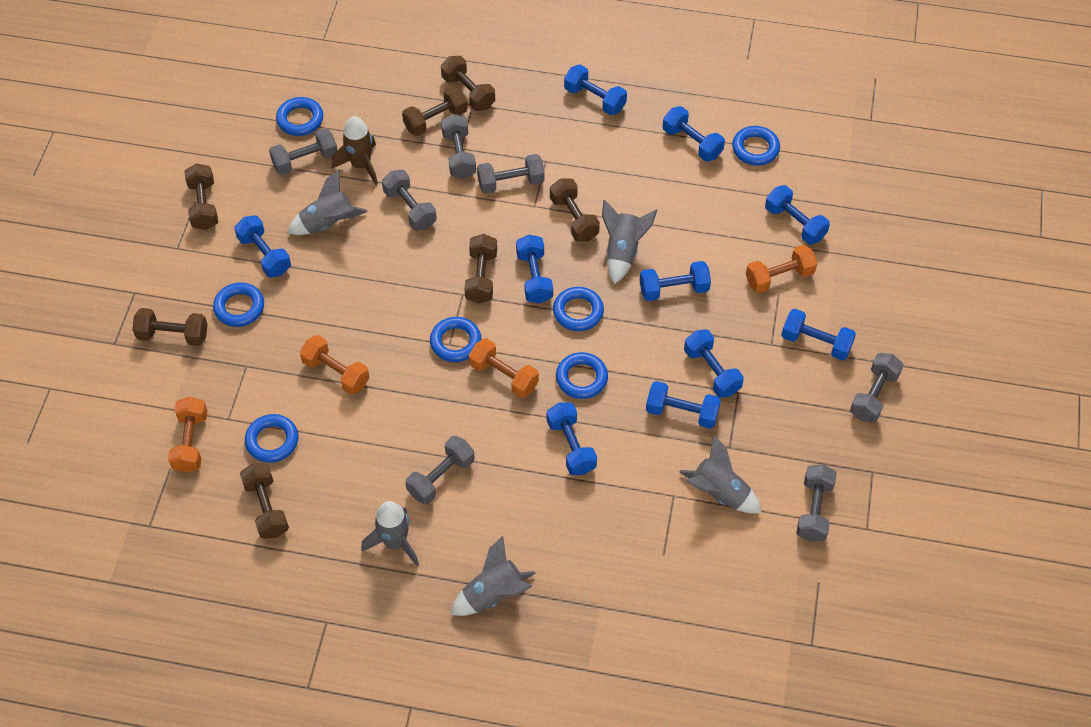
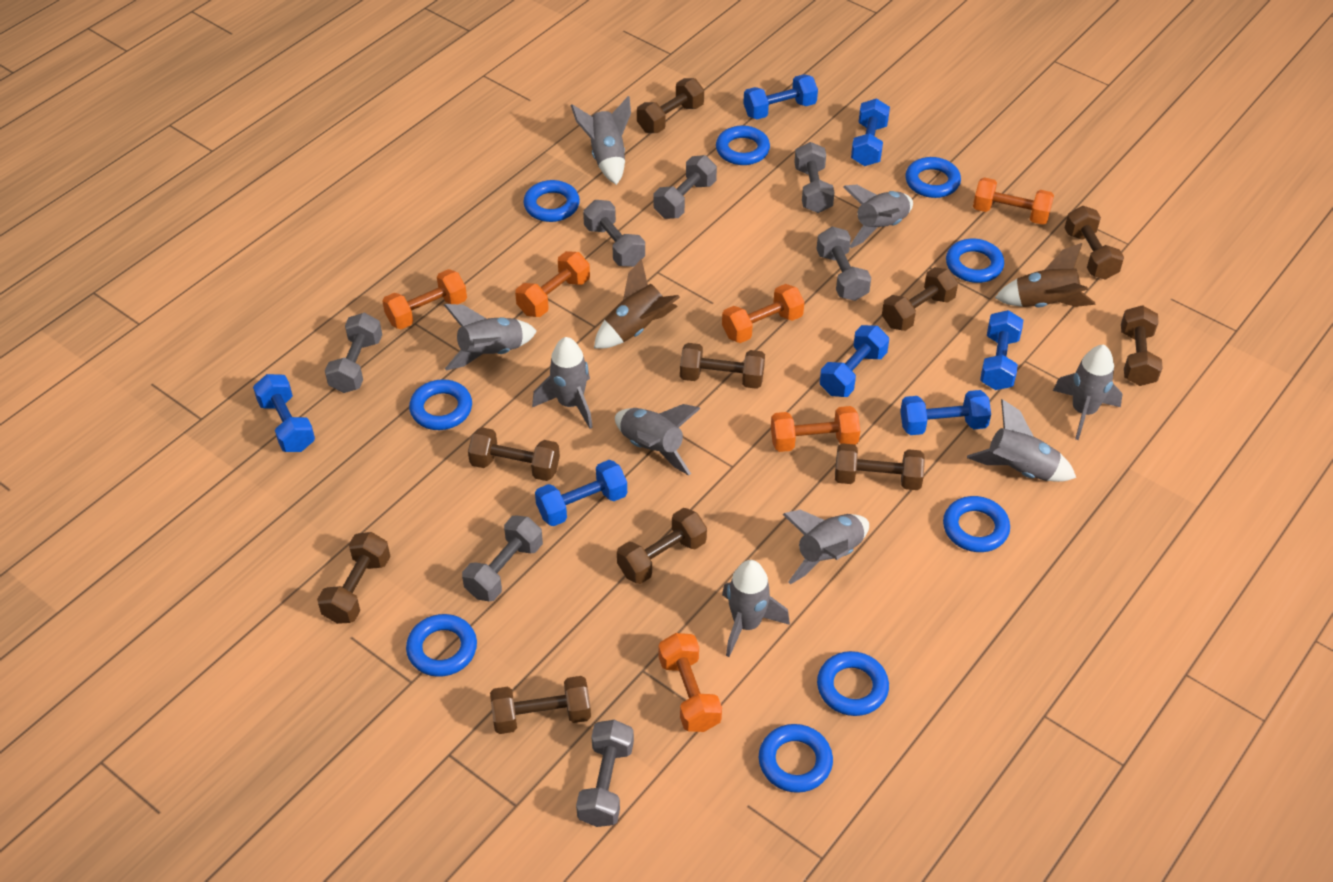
blue dumbbell: 10 -> 7
blue ring: 7 -> 9
brown dumbbell: 7 -> 10
brown rocket: 1 -> 2
grey rocket: 5 -> 9
orange dumbbell: 4 -> 6

